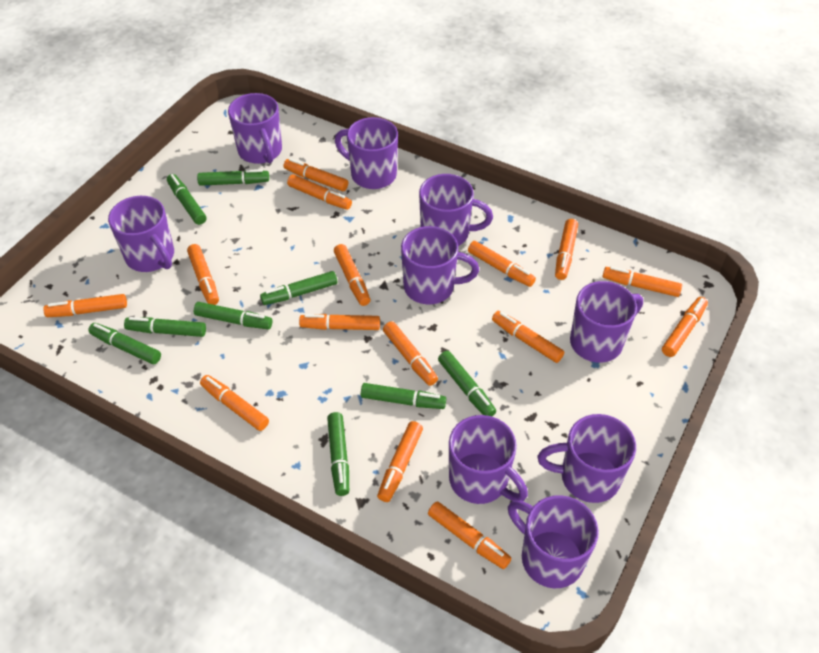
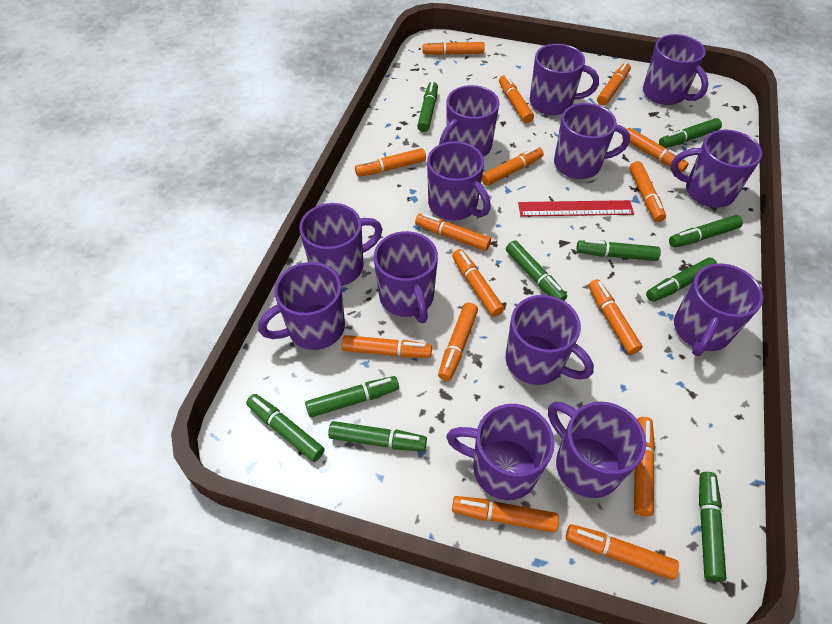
green marker: 9 -> 10
purple mug: 9 -> 13
red ruler: 0 -> 1

